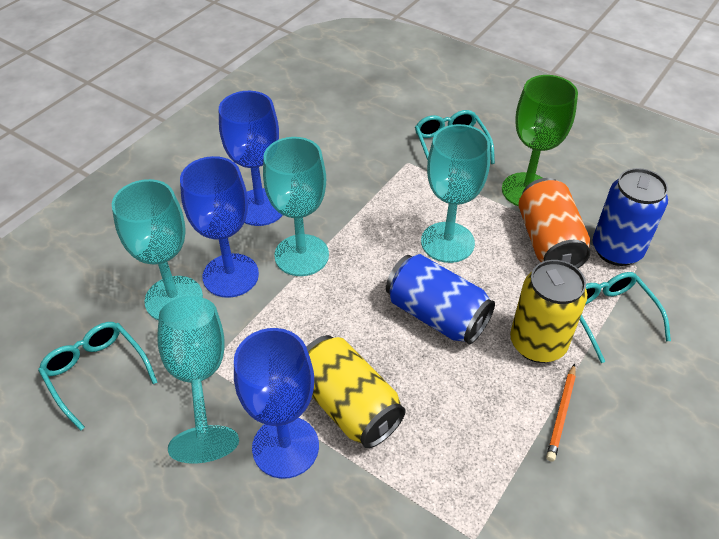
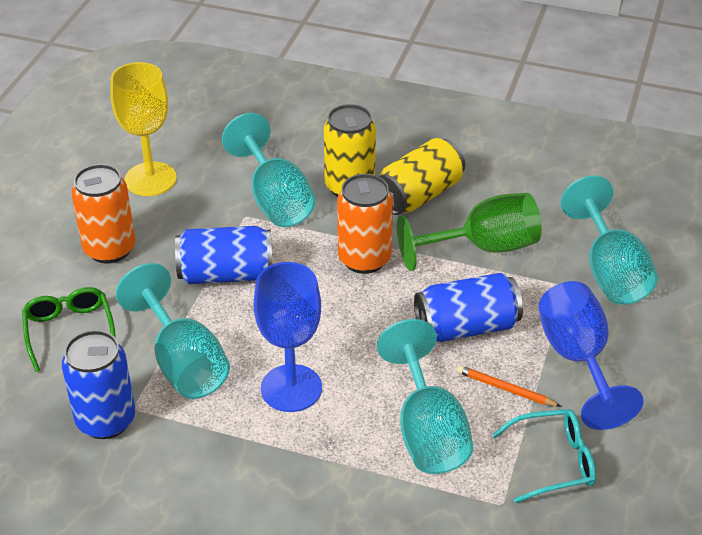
blue can: 2 -> 3
blue goblet: 3 -> 2
green glasses: 0 -> 1
orange can: 1 -> 2
turquoise glasses: 3 -> 1
yellow goblet: 0 -> 1

